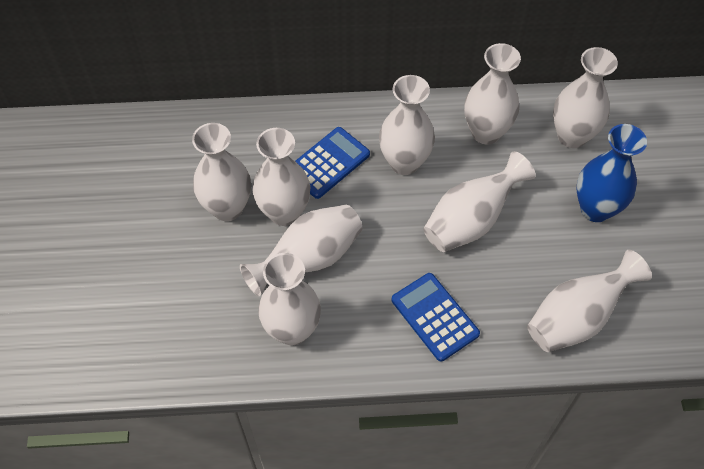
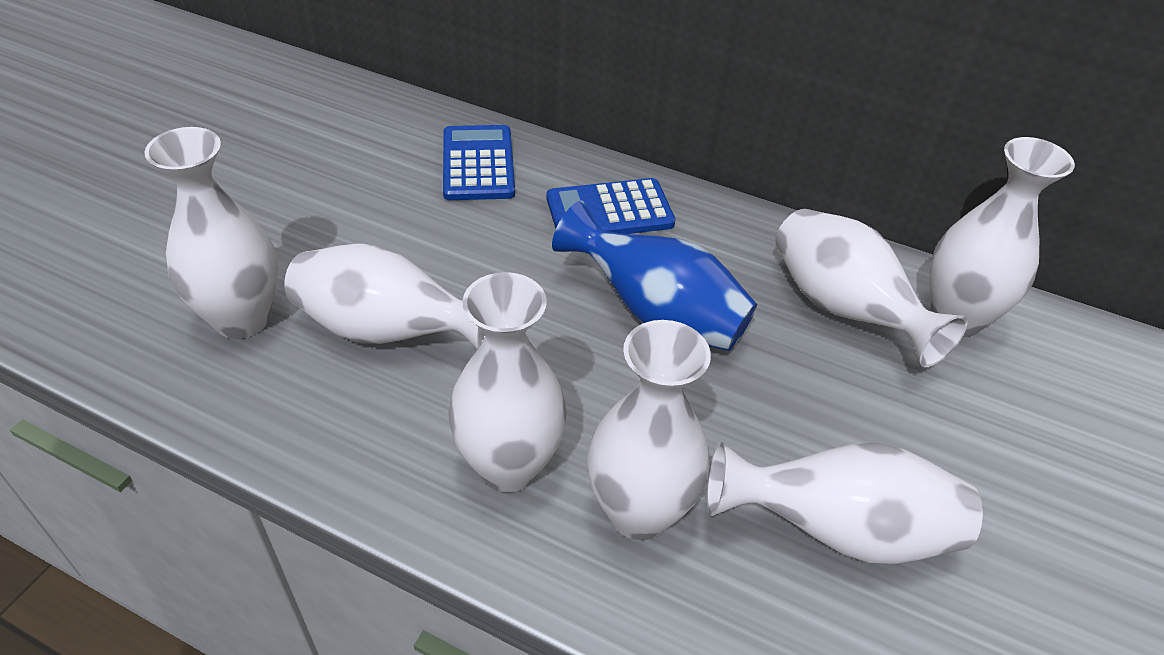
white vase: 9 -> 7

